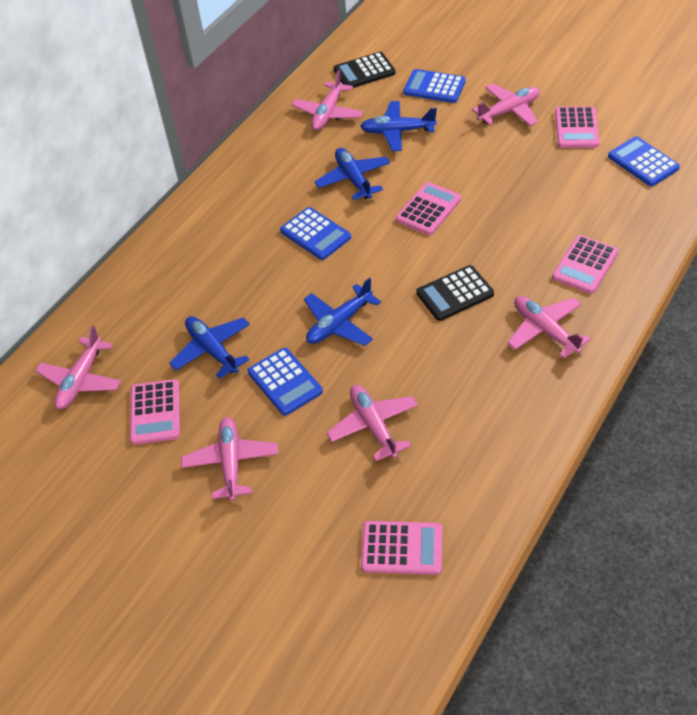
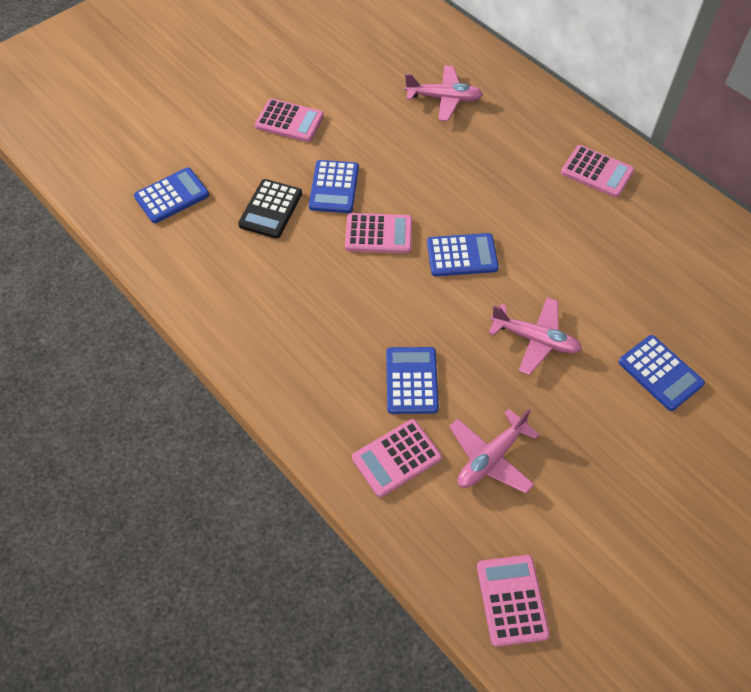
black calculator: 2 -> 1
blue calculator: 4 -> 5
blue plane: 4 -> 0
pink plane: 6 -> 3

